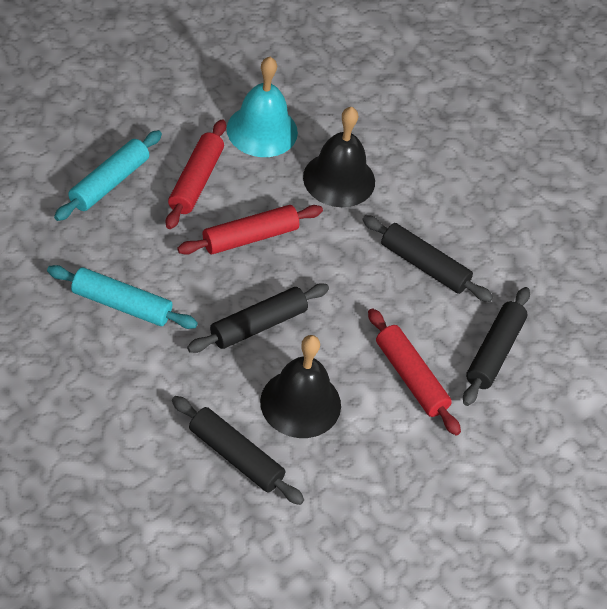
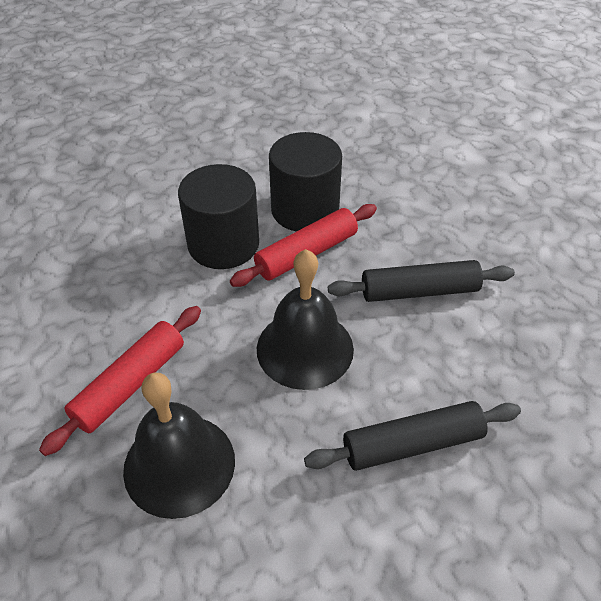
black cylinder: 0 -> 2
black rolling pin: 4 -> 2
red rolling pin: 3 -> 2
turquoise bell: 1 -> 0
turquoise rolling pin: 2 -> 0

